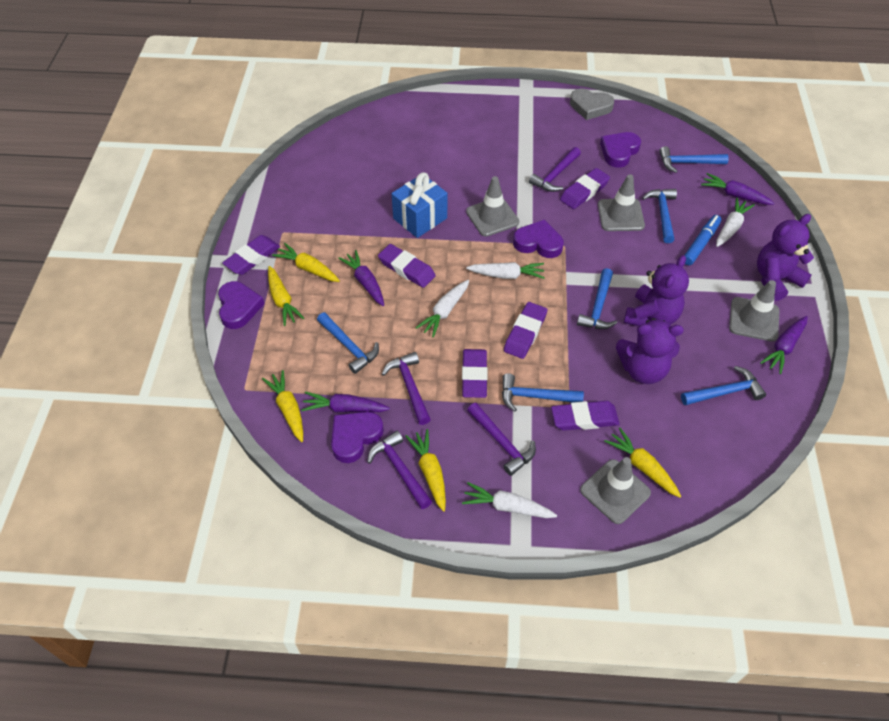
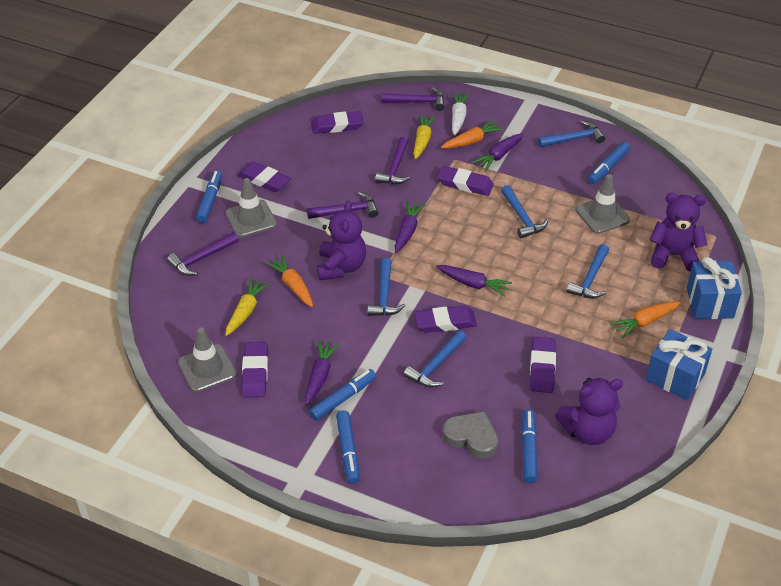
blue gift: 1 -> 2
blue hammer: 6 -> 5
blue marker: 1 -> 5
grey traffic cone: 4 -> 3
orange carrot: 0 -> 3
purple heart: 4 -> 0
white carrot: 4 -> 1
yellow carrot: 5 -> 2

